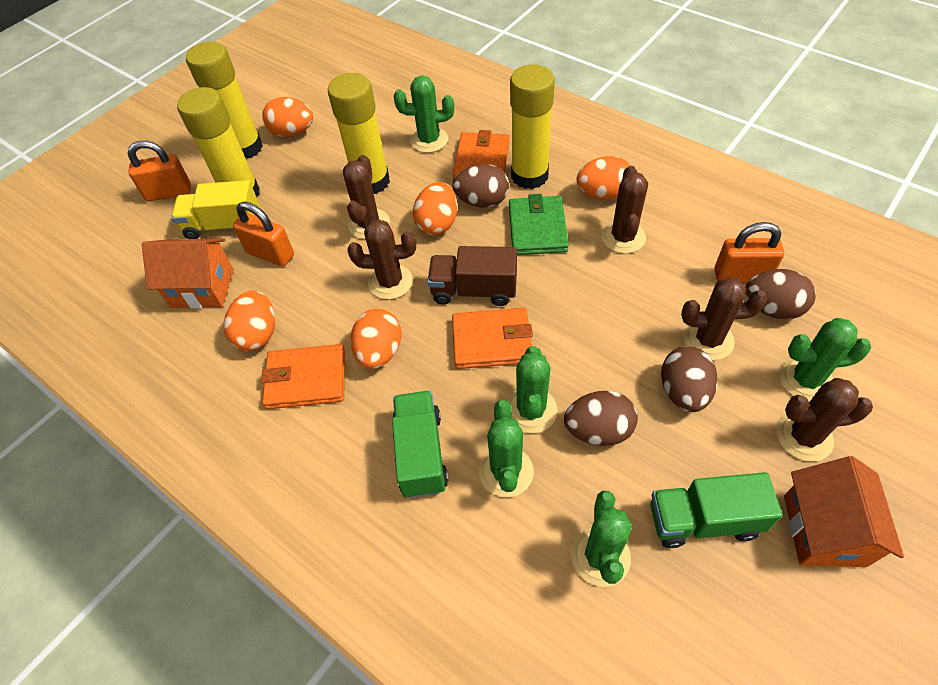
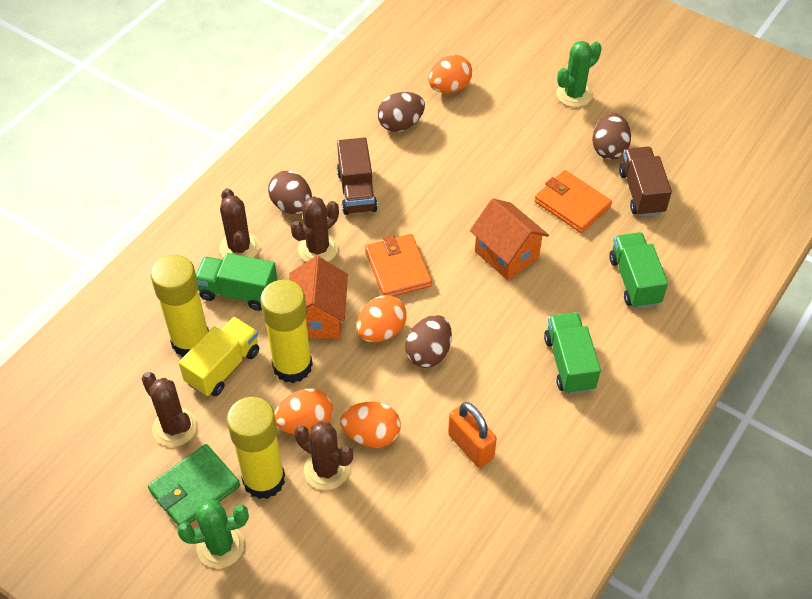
brown cactus: 5 -> 4
brown truck: 1 -> 2
green cactus: 5 -> 2
green truck: 2 -> 3
orange egg: 5 -> 4
orange padlock: 3 -> 1
orange wallet: 3 -> 2
yellow glue stick: 4 -> 3

